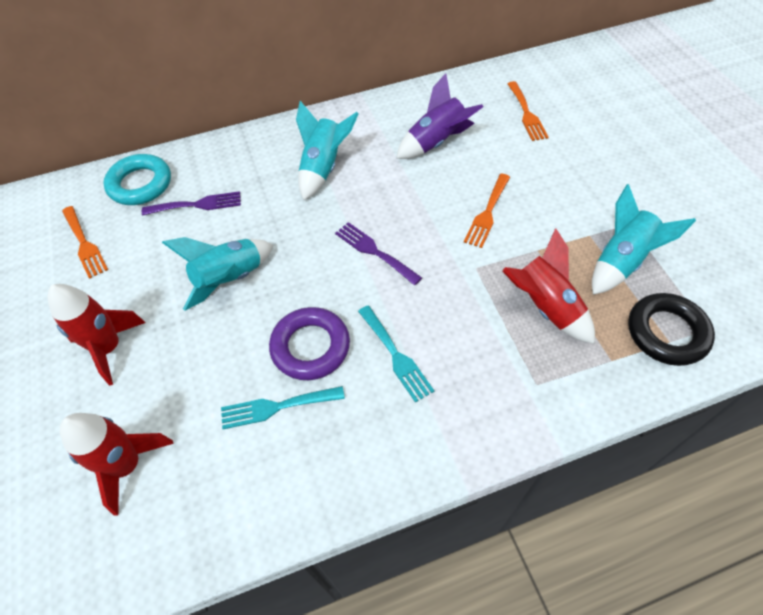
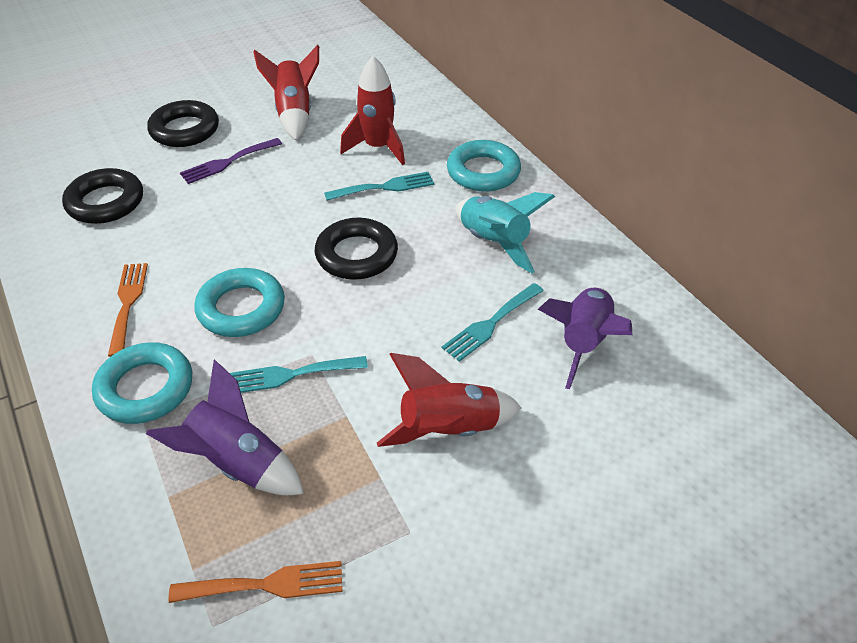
black ring: 1 -> 3
orange fork: 3 -> 2
purple fork: 2 -> 1
purple ring: 1 -> 0
purple rocket: 1 -> 2
turquoise fork: 2 -> 3
turquoise ring: 1 -> 3
turquoise rocket: 3 -> 1

